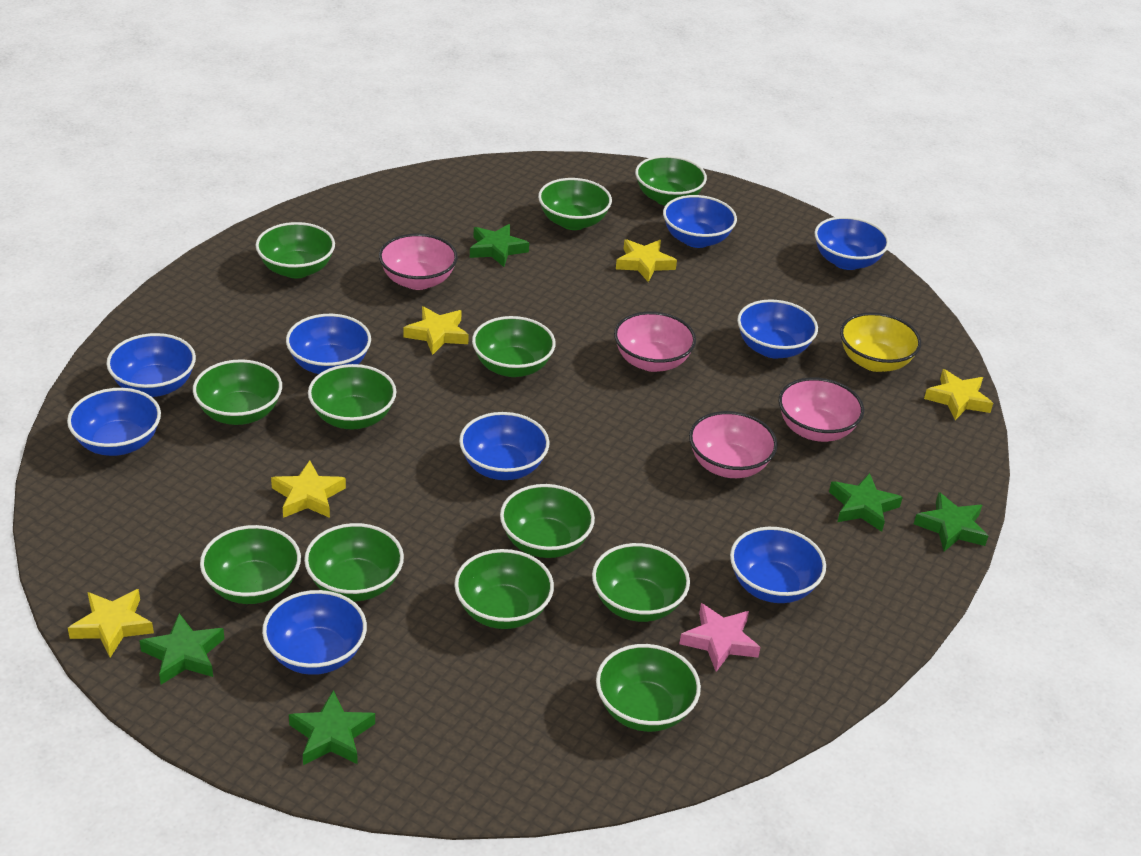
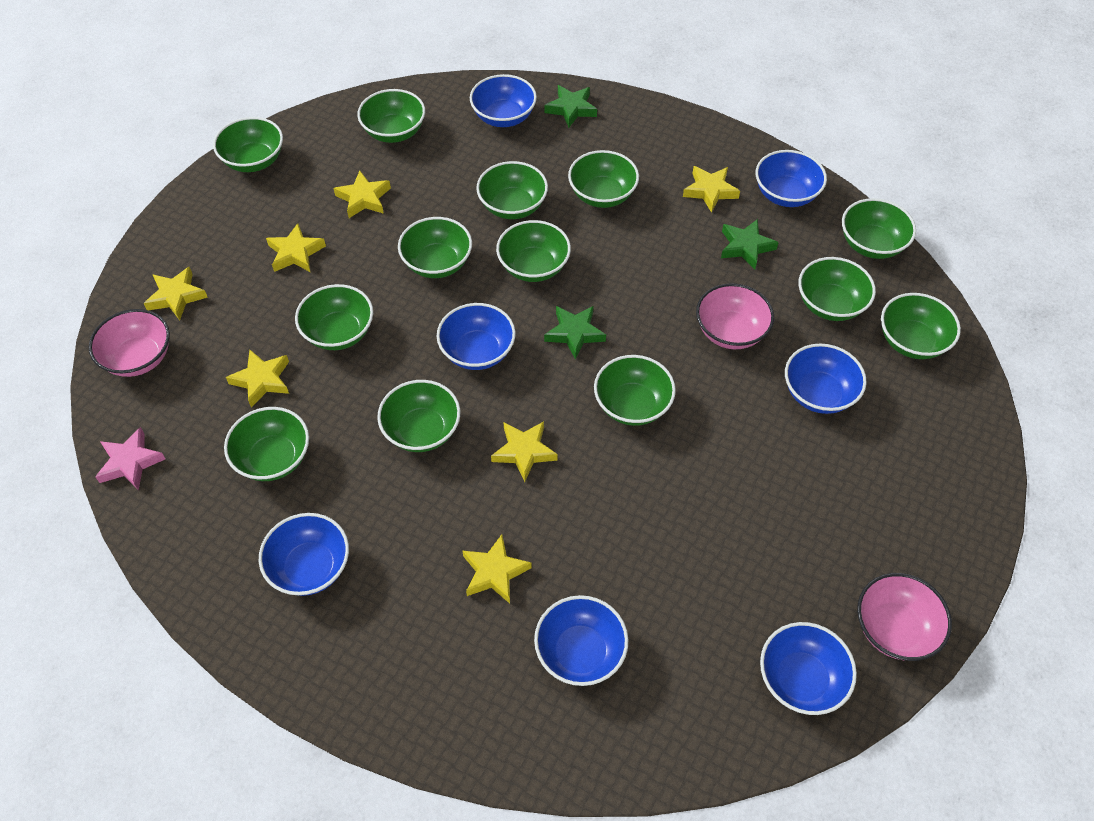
blue bowl: 9 -> 7
green bowl: 12 -> 13
green star: 5 -> 3
pink bowl: 4 -> 3
yellow bowl: 1 -> 0
yellow star: 5 -> 7

